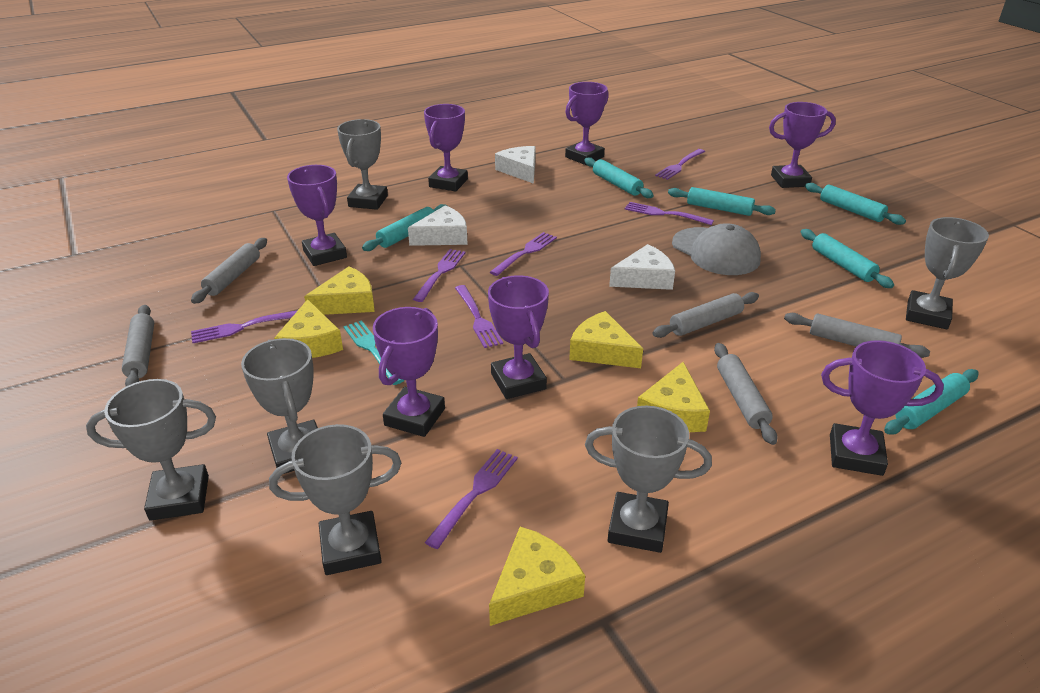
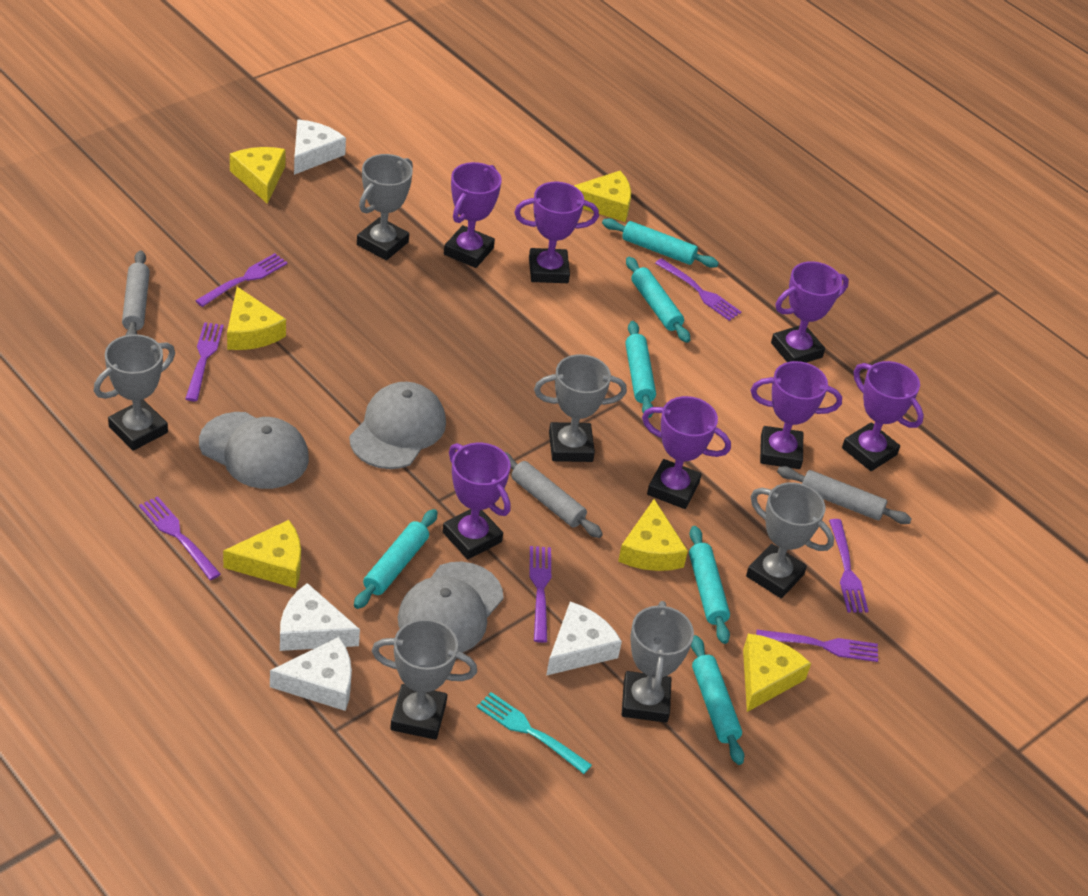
grey cap: 1 -> 3
grey rolling pin: 5 -> 3
white cheese: 3 -> 4
yellow cheese: 5 -> 6

